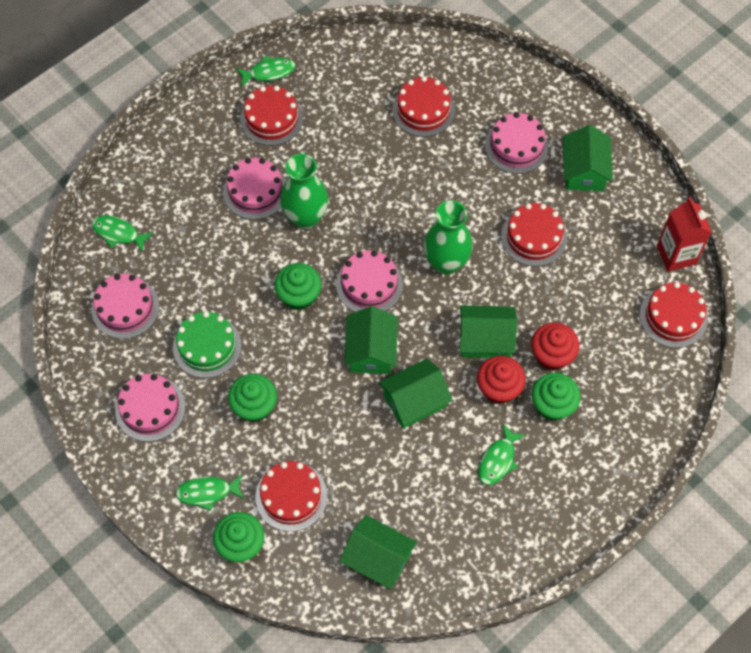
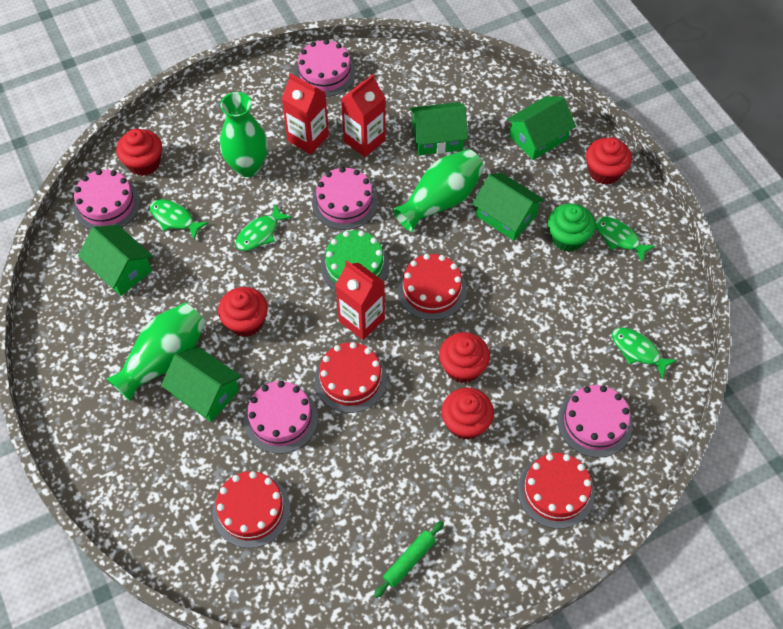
green cupcake: 4 -> 1
green rolling pin: 0 -> 1
green vase: 2 -> 3
red cake: 5 -> 4
red carton: 1 -> 3
red cupcake: 2 -> 5

